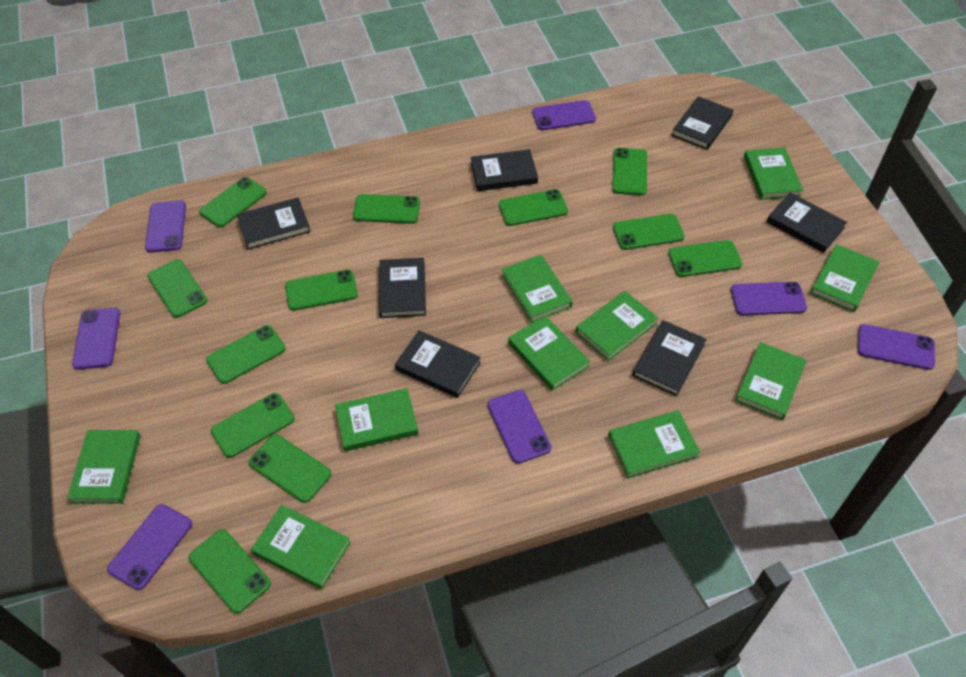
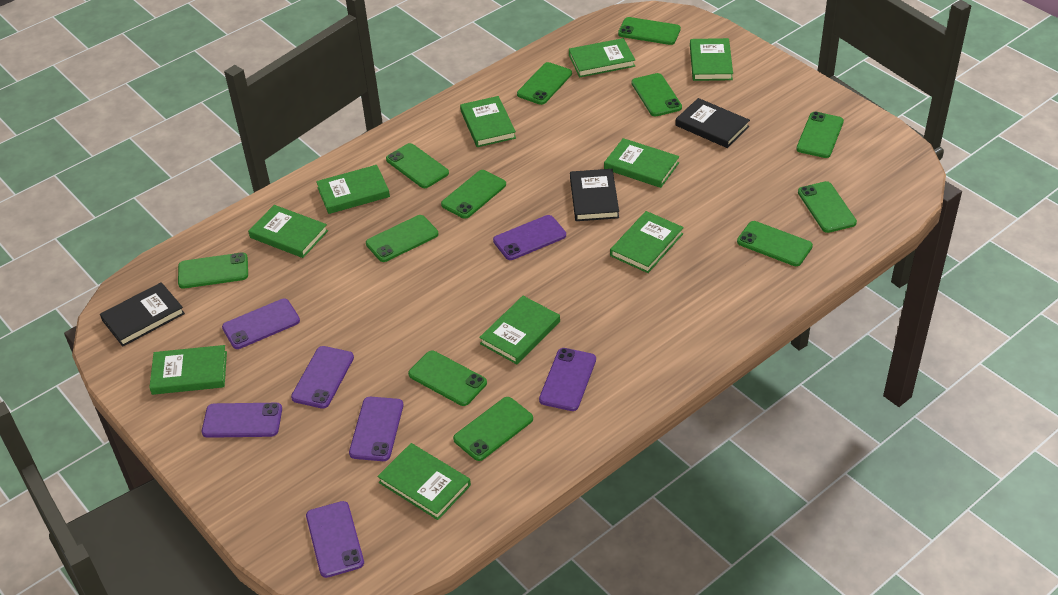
black book: 7 -> 3

